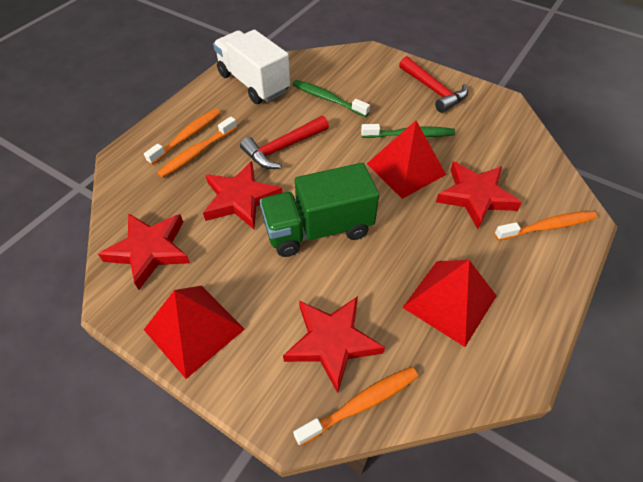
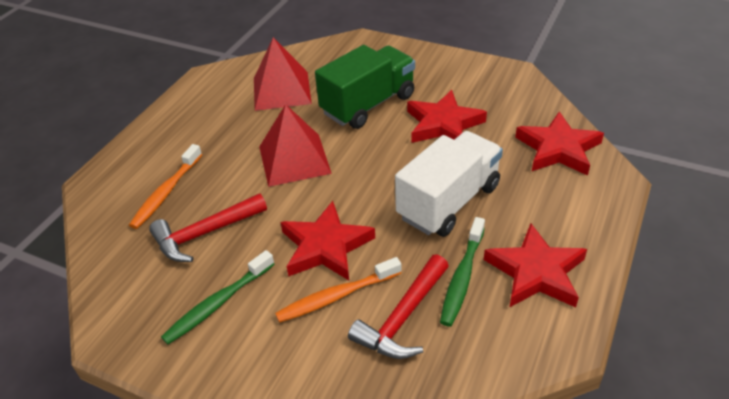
orange toothbrush: 4 -> 2
red pyramid: 3 -> 2

